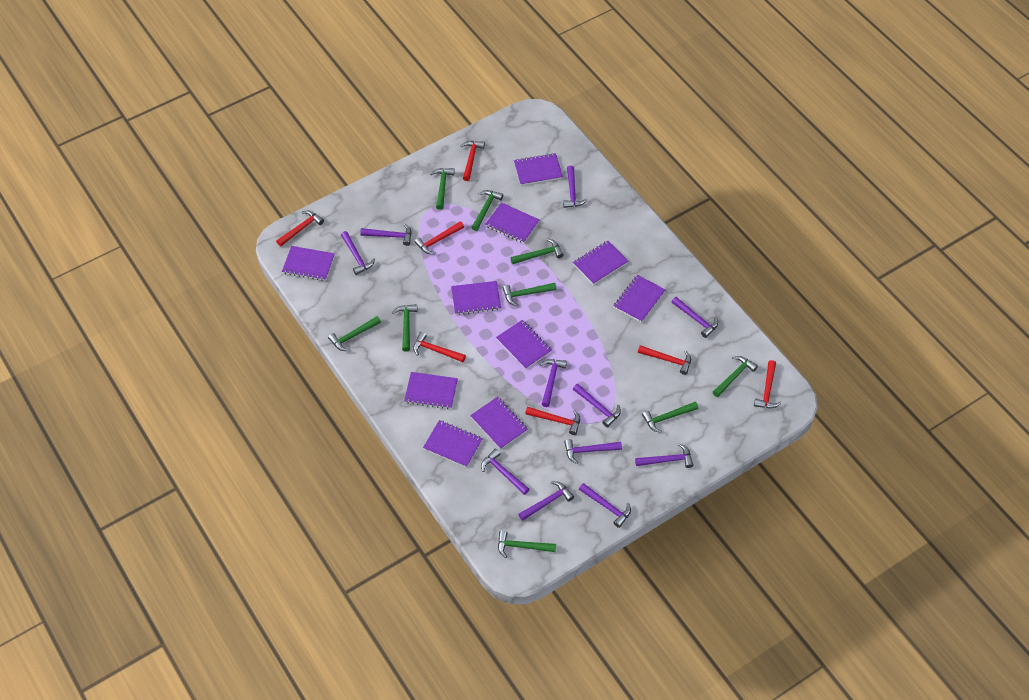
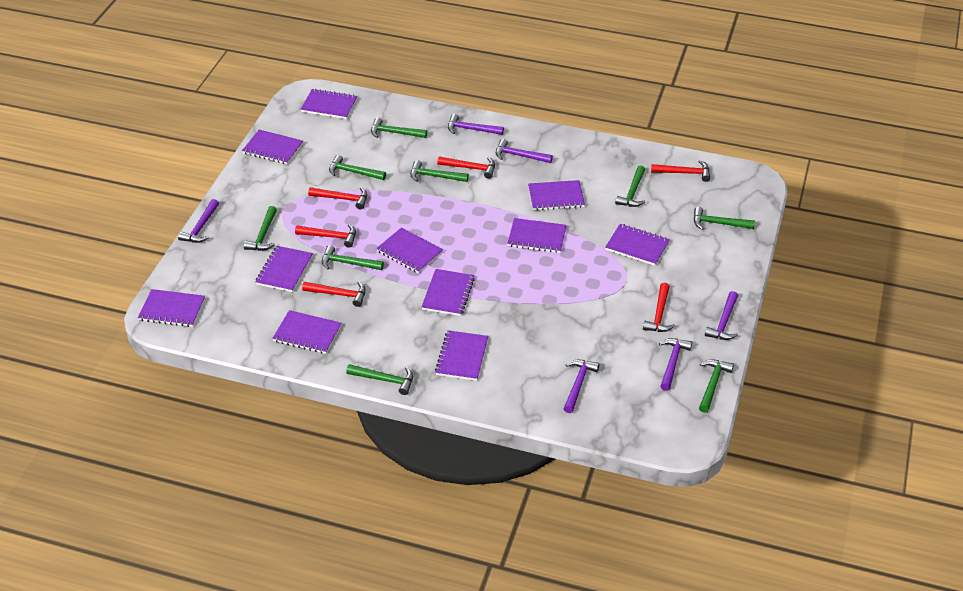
purple hammer: 11 -> 6
purple notebook: 10 -> 11
red hammer: 7 -> 6

